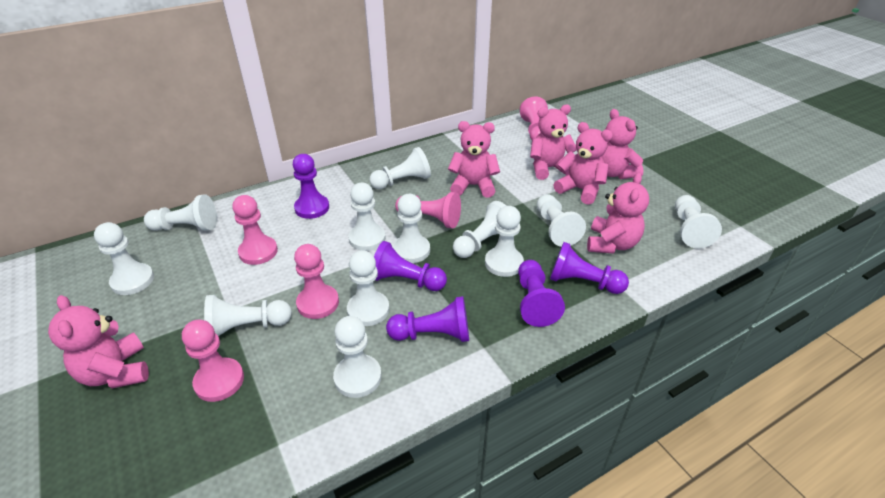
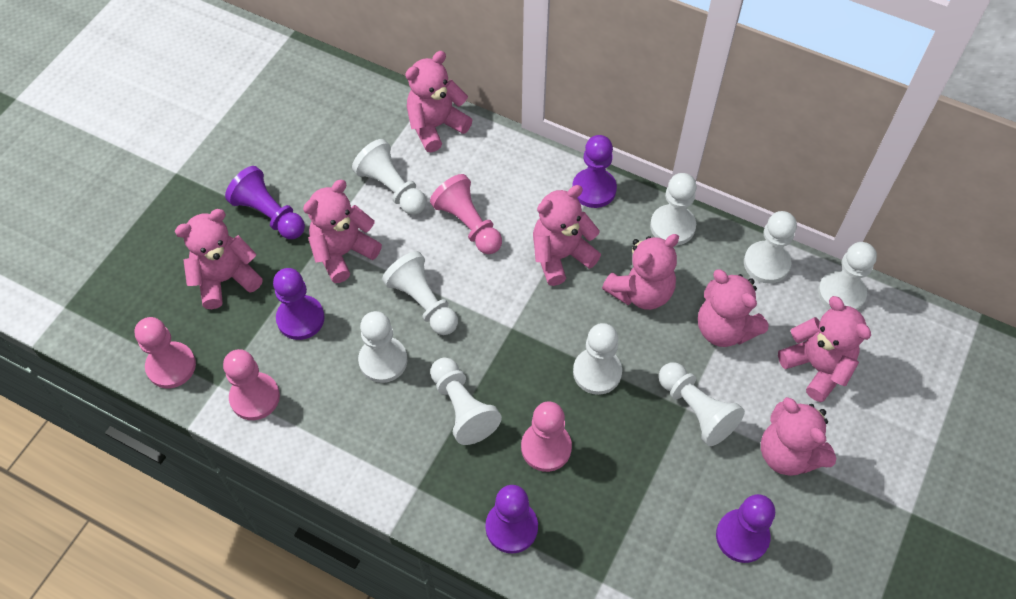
pink pawn: 5 -> 4
pink teddy bear: 6 -> 8
white pawn: 12 -> 9

